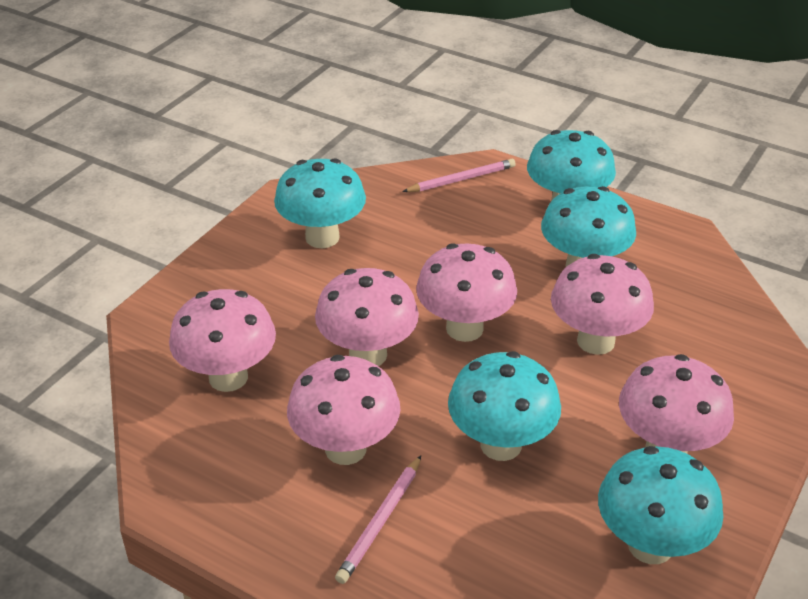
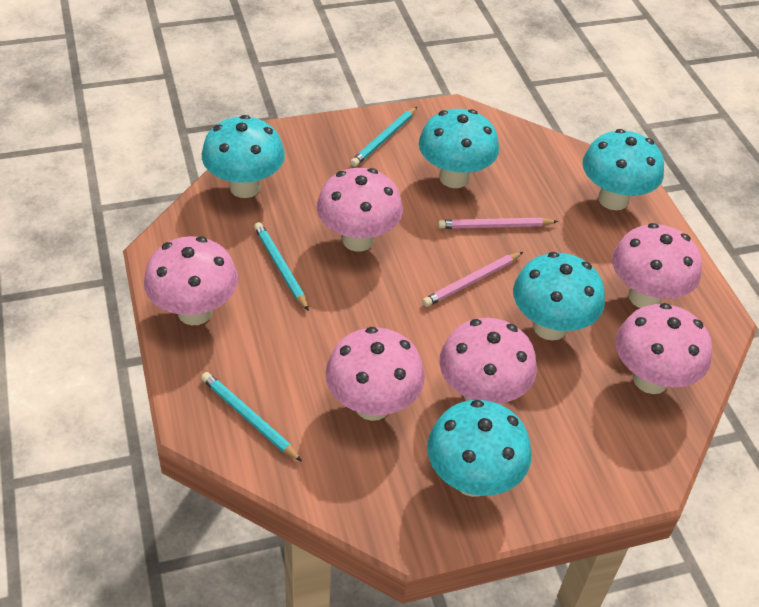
turquoise pencil: 0 -> 3

